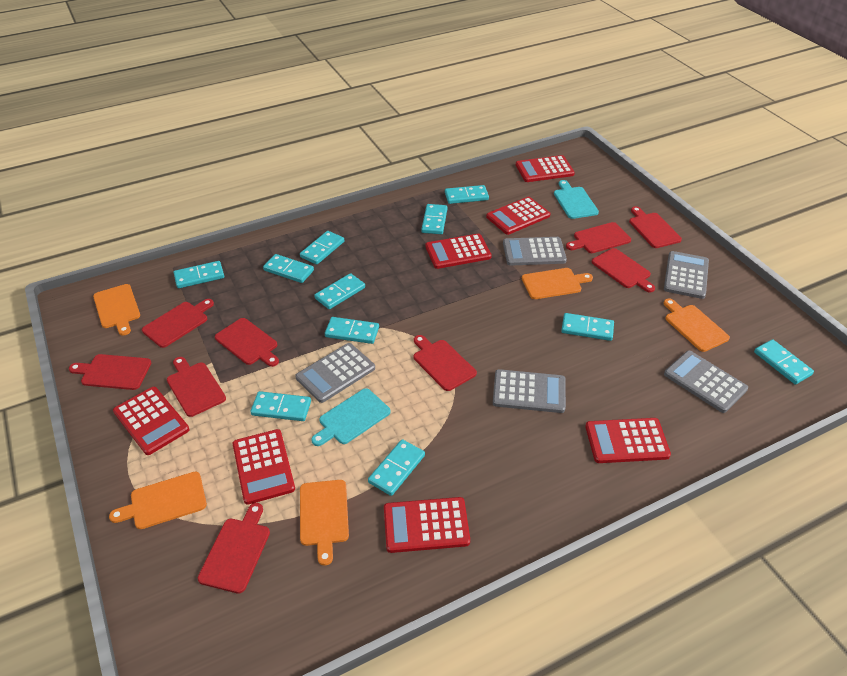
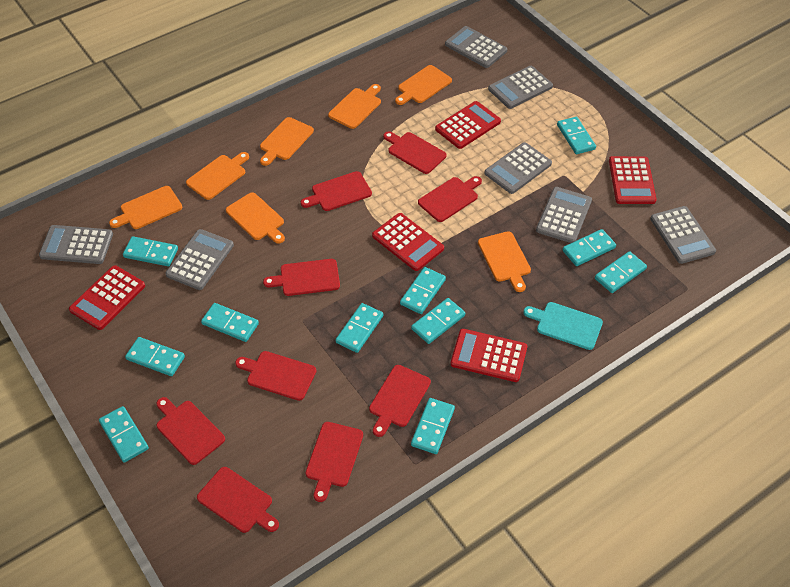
grey calculator: 5 -> 7
orange cutting board: 5 -> 7
red calculator: 7 -> 5
turquoise cutting board: 2 -> 1

